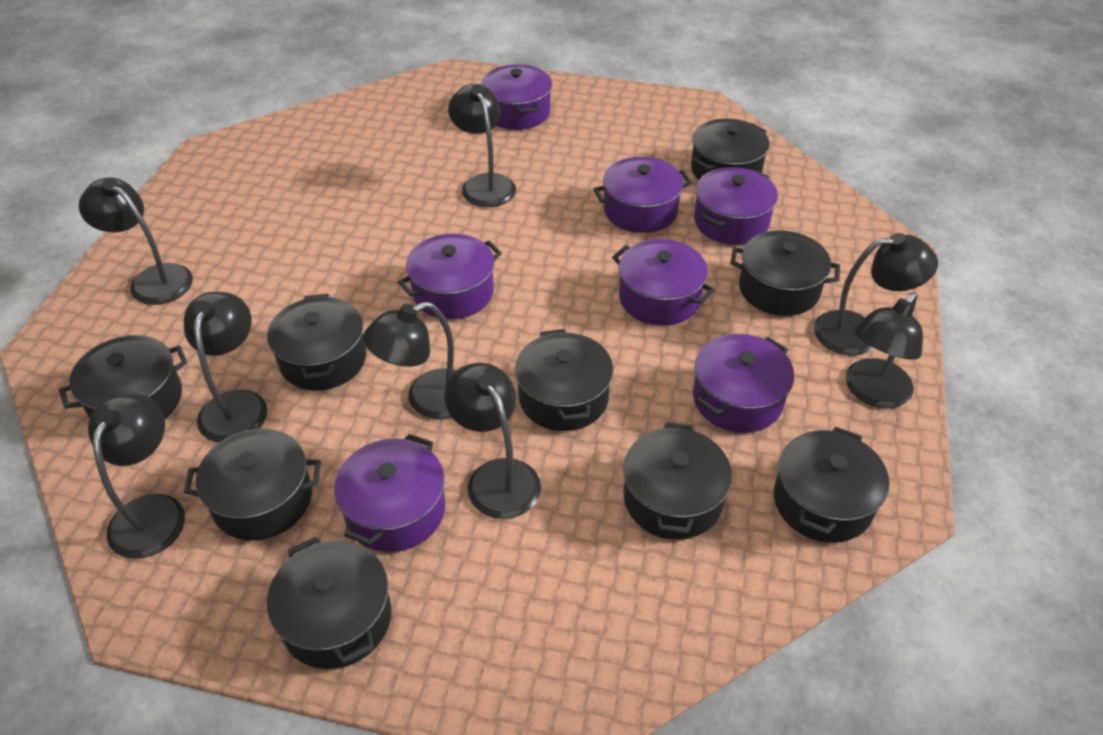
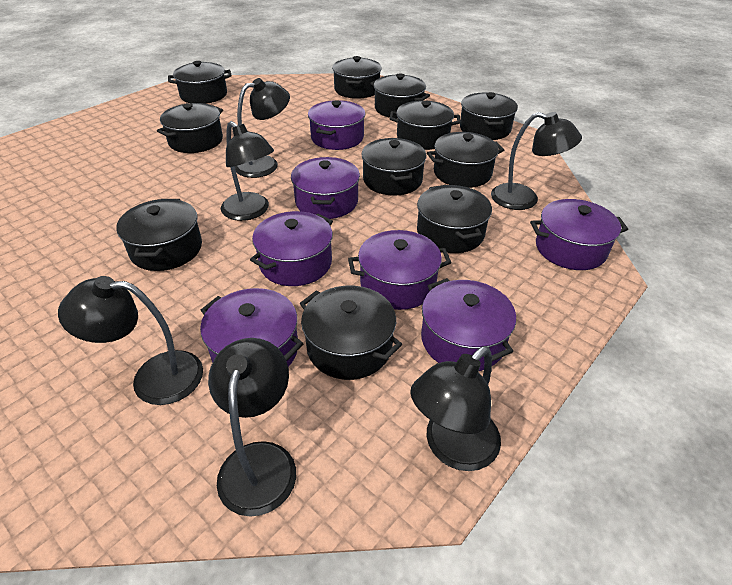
black lamp: 8 -> 6
black pot: 9 -> 11

